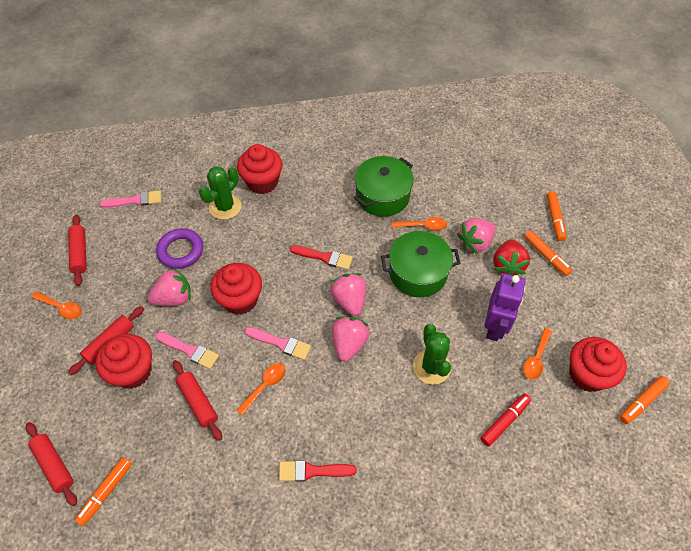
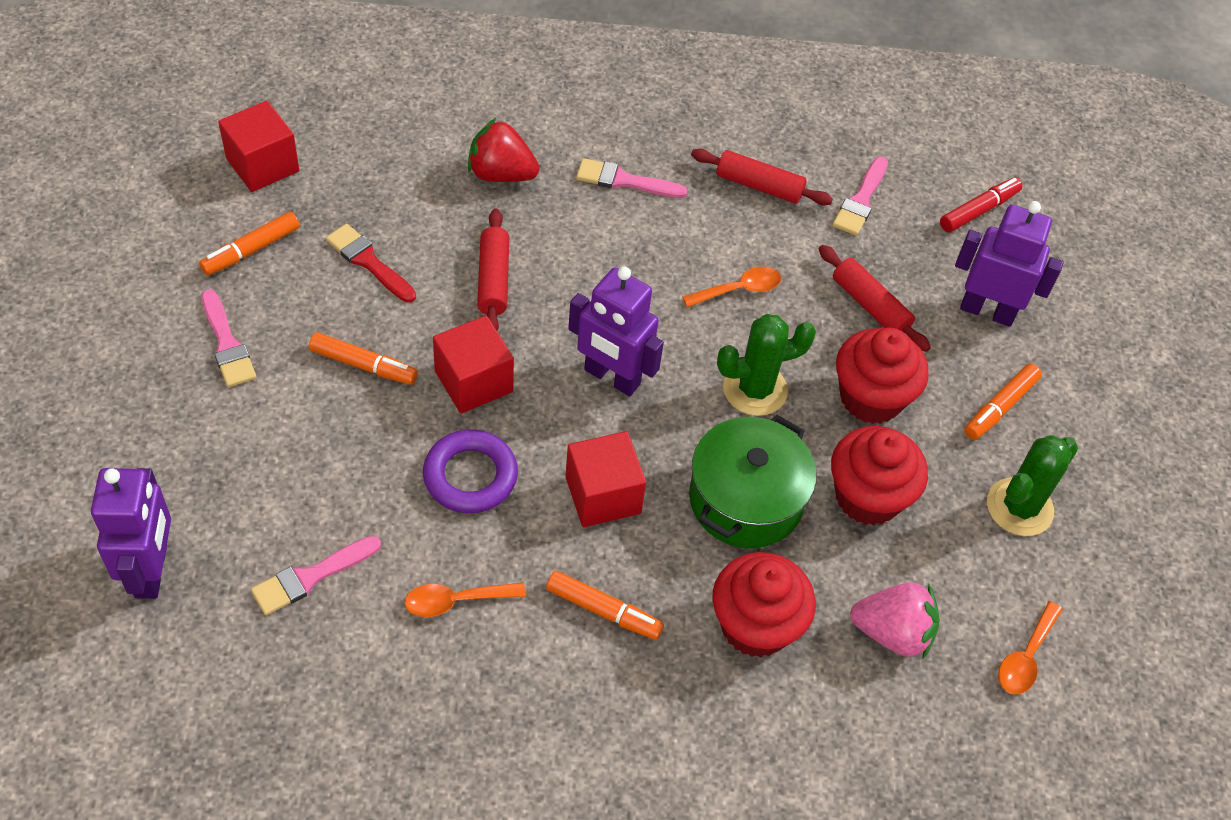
green pot: 2 -> 1
orange spoon: 4 -> 3
pink brush: 3 -> 4
pink strawberry: 4 -> 1
purple robot: 1 -> 3
red brush: 2 -> 1
red cube: 0 -> 3
red cupcake: 4 -> 3
red rolling pin: 4 -> 3

